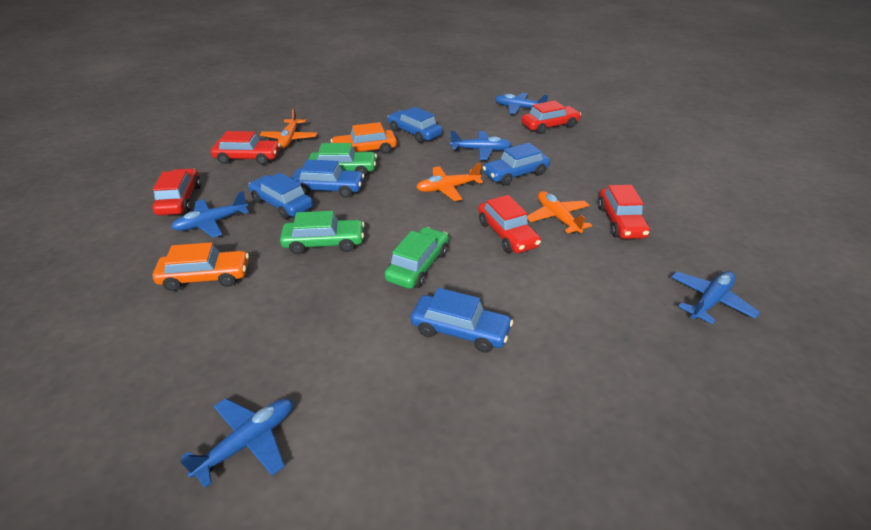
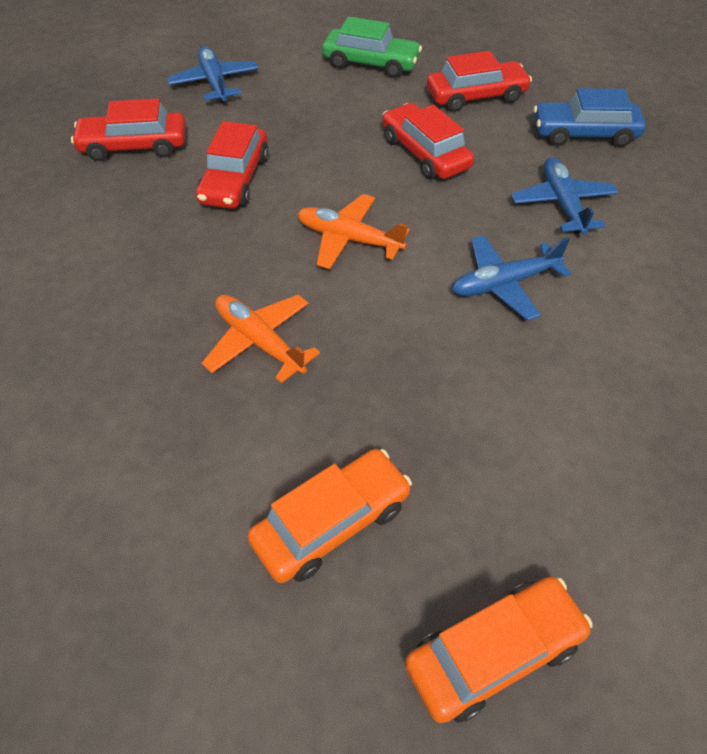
blue car: 5 -> 1
blue plane: 5 -> 3
green car: 3 -> 1
orange plane: 3 -> 2
red car: 5 -> 4

